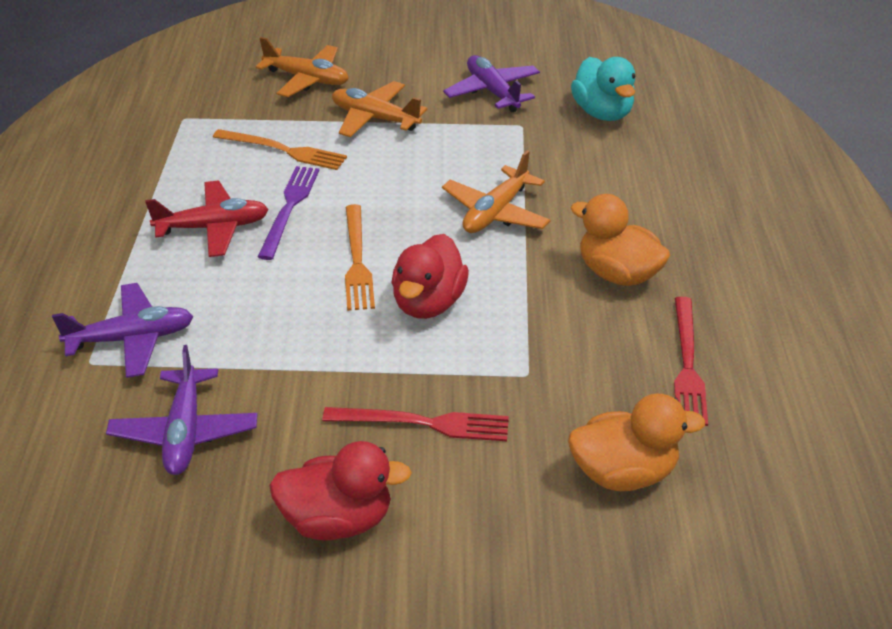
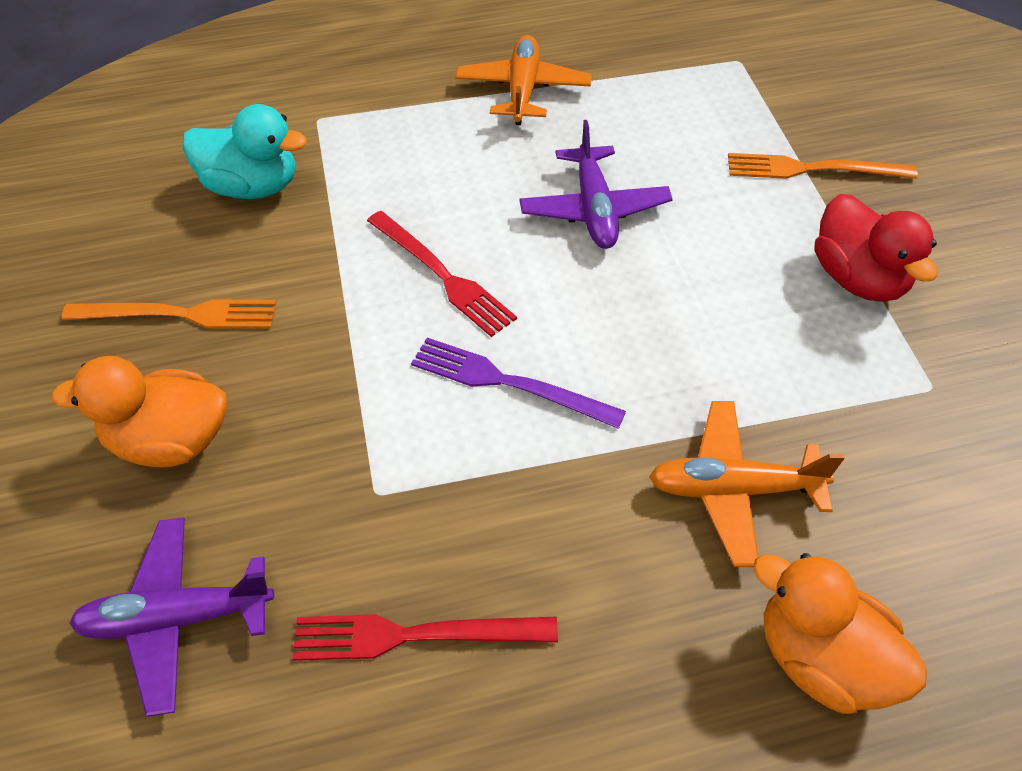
orange plane: 3 -> 2
purple plane: 3 -> 2
red duck: 2 -> 1
red plane: 1 -> 0

